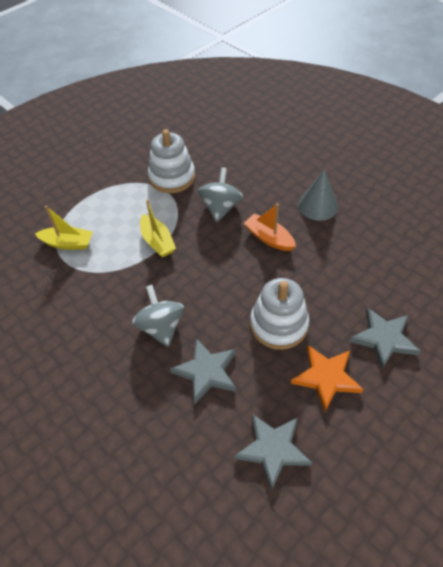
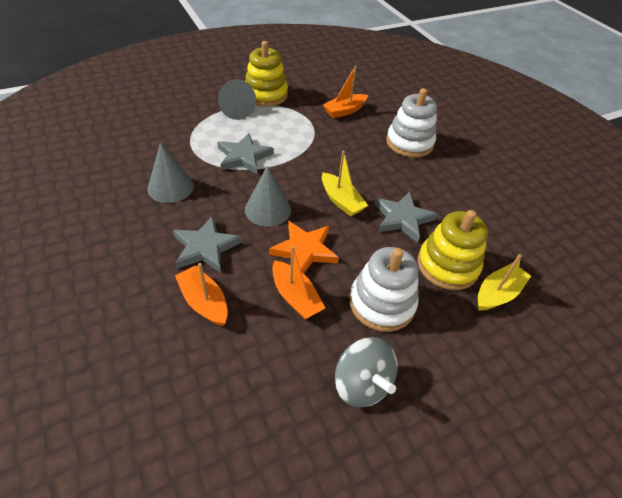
grey cone: 1 -> 3
grey spinning top: 2 -> 1
orange boat: 1 -> 3
yellow stacking toy: 0 -> 2

